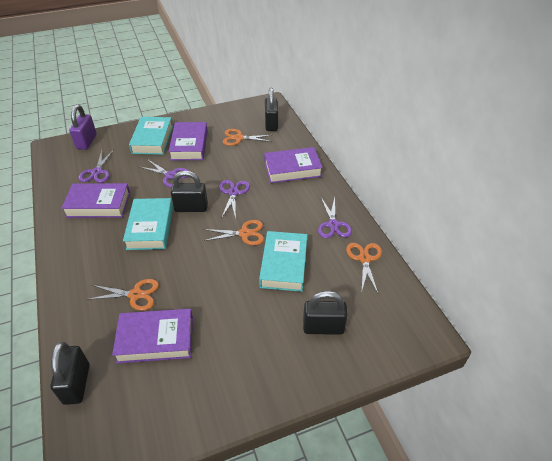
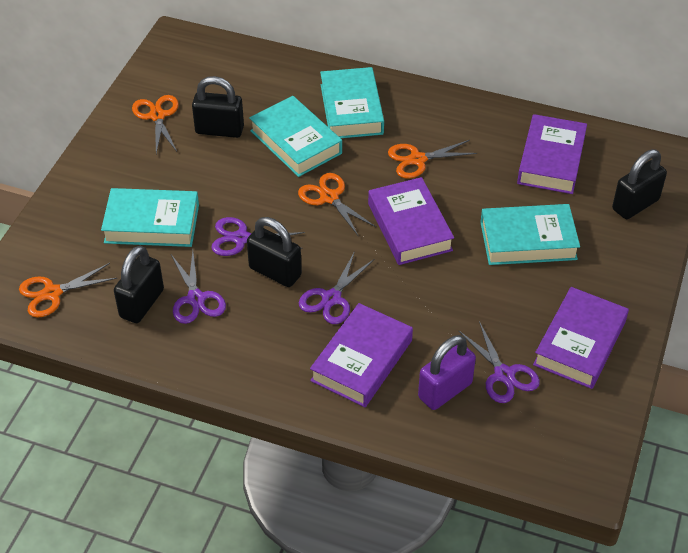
turquoise book: 3 -> 4

